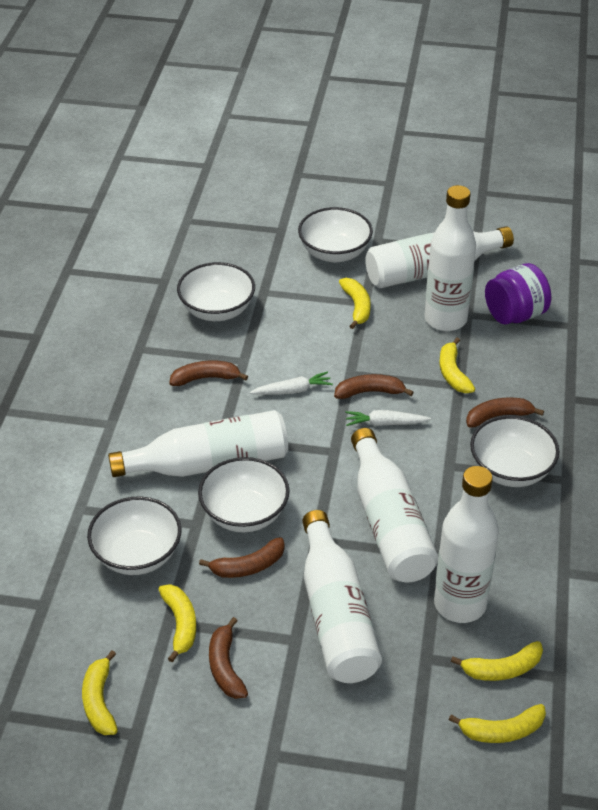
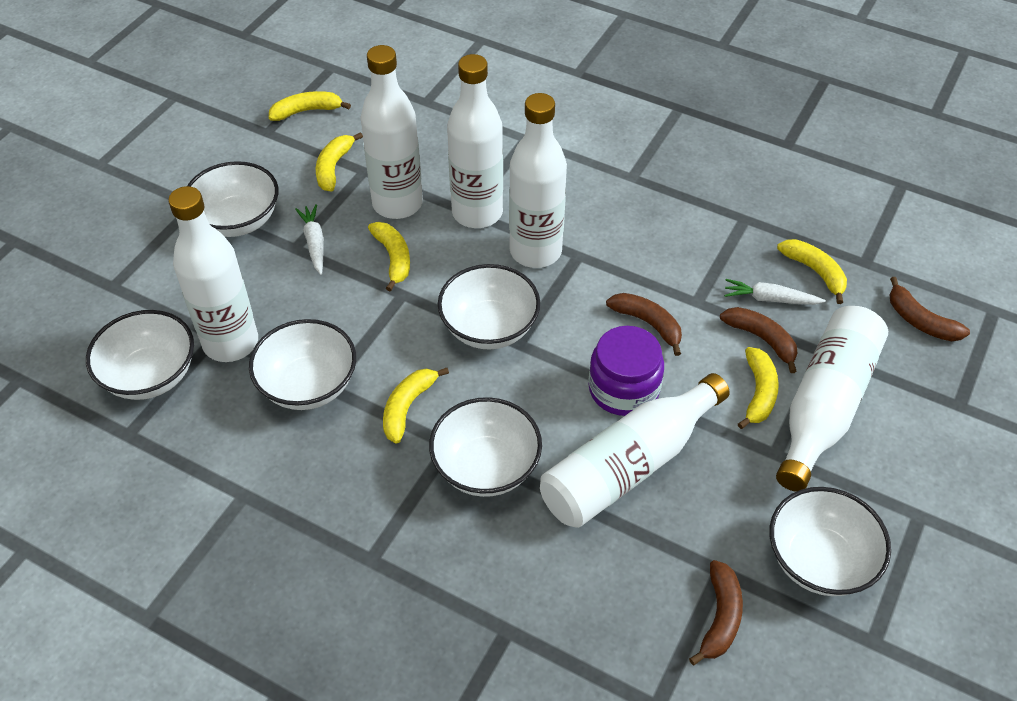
brown banana: 5 -> 4
white bowl: 5 -> 6

